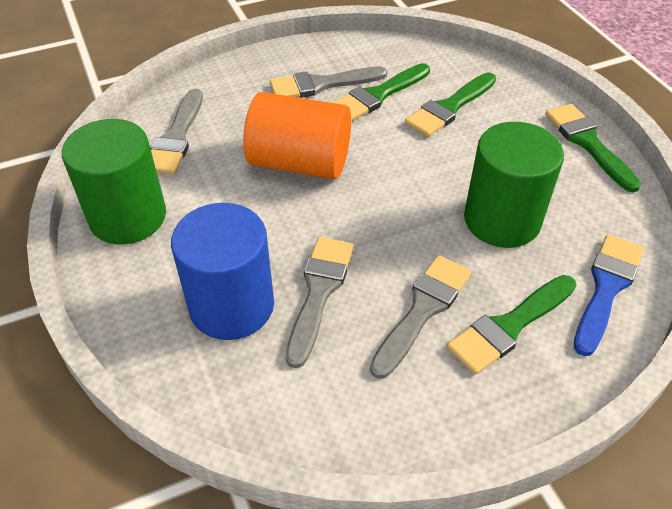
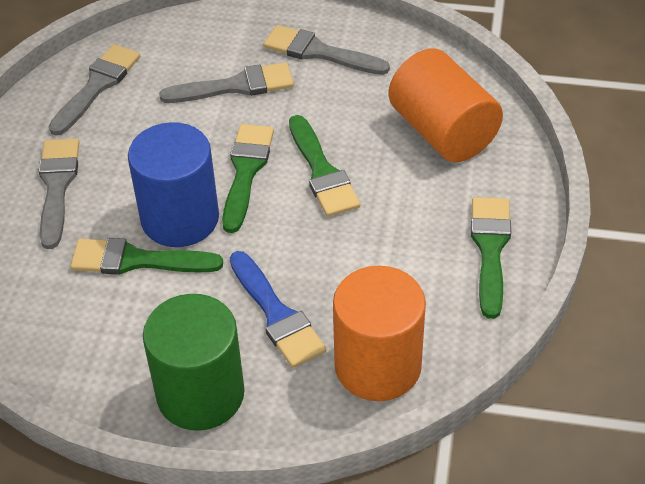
green cylinder: 2 -> 1
orange cylinder: 1 -> 2

